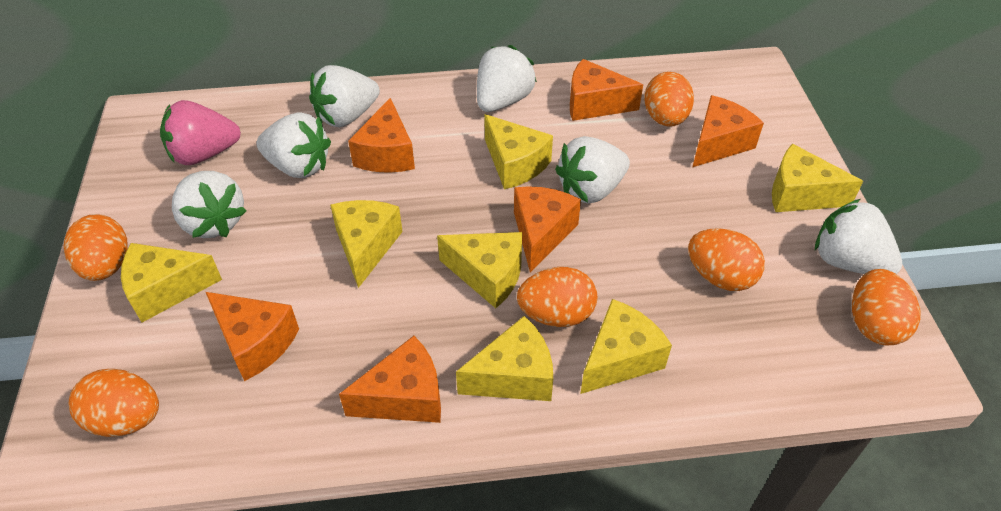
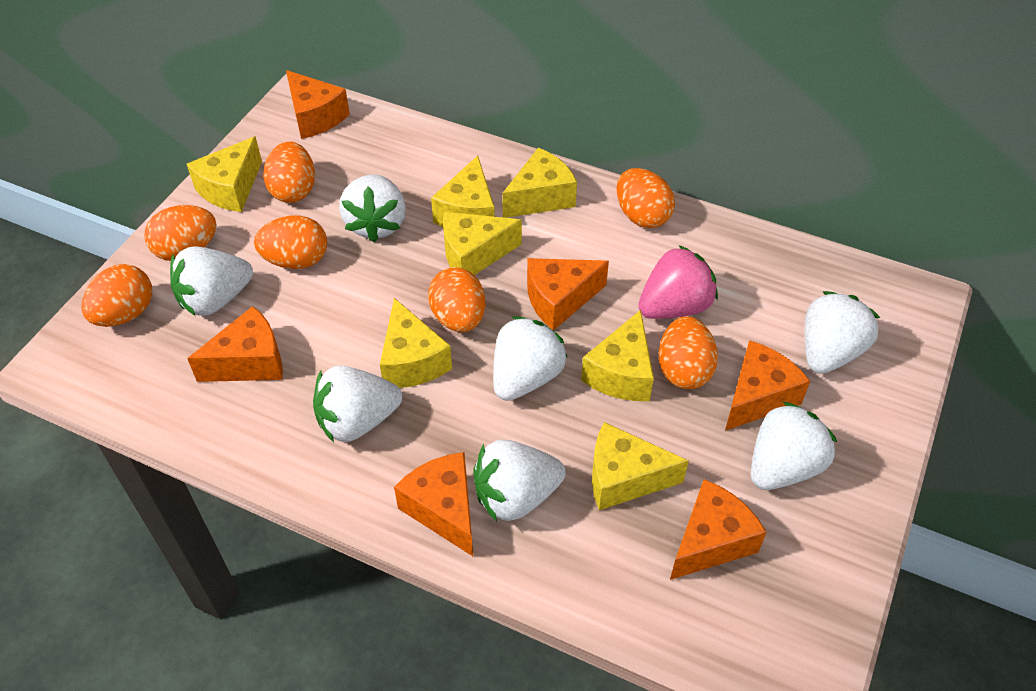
orange egg: 6 -> 7
white strawberry: 6 -> 7

